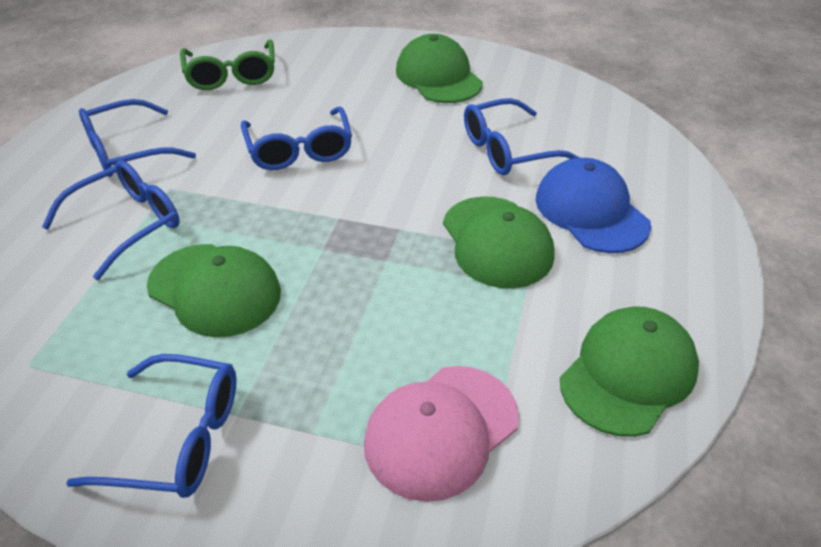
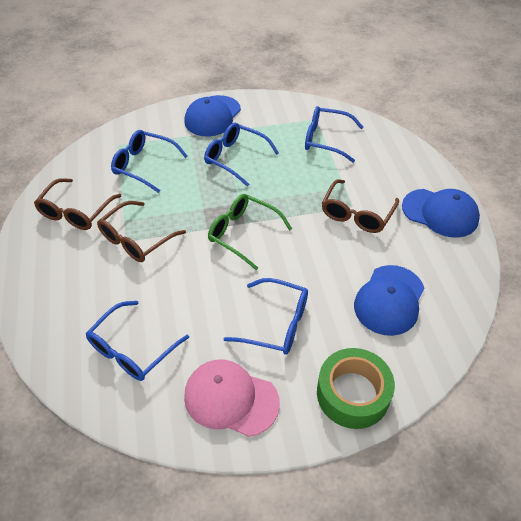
blue cap: 1 -> 3
brown glasses: 0 -> 3
green cap: 4 -> 0
green tape: 0 -> 1

